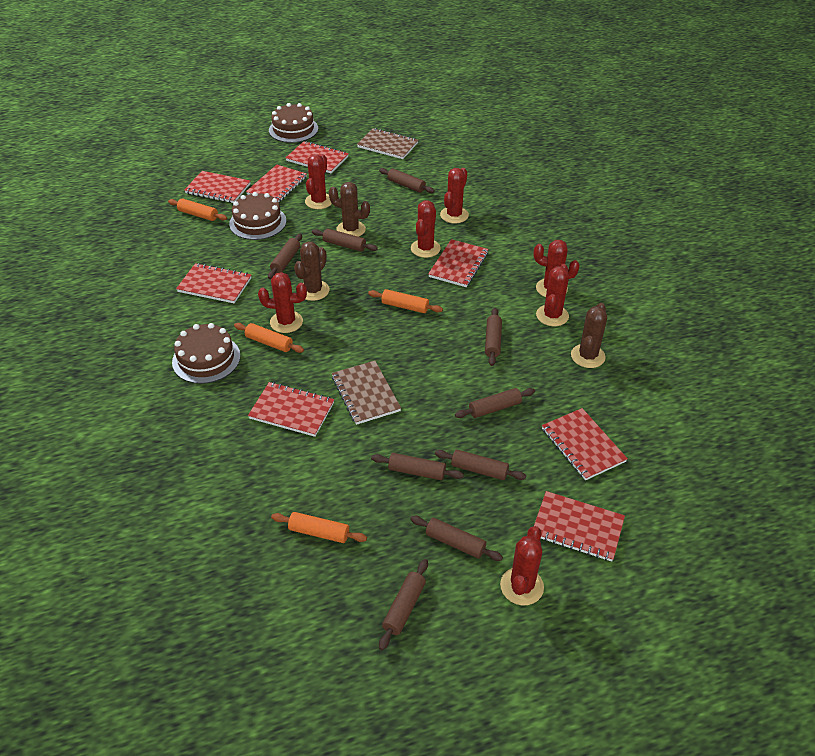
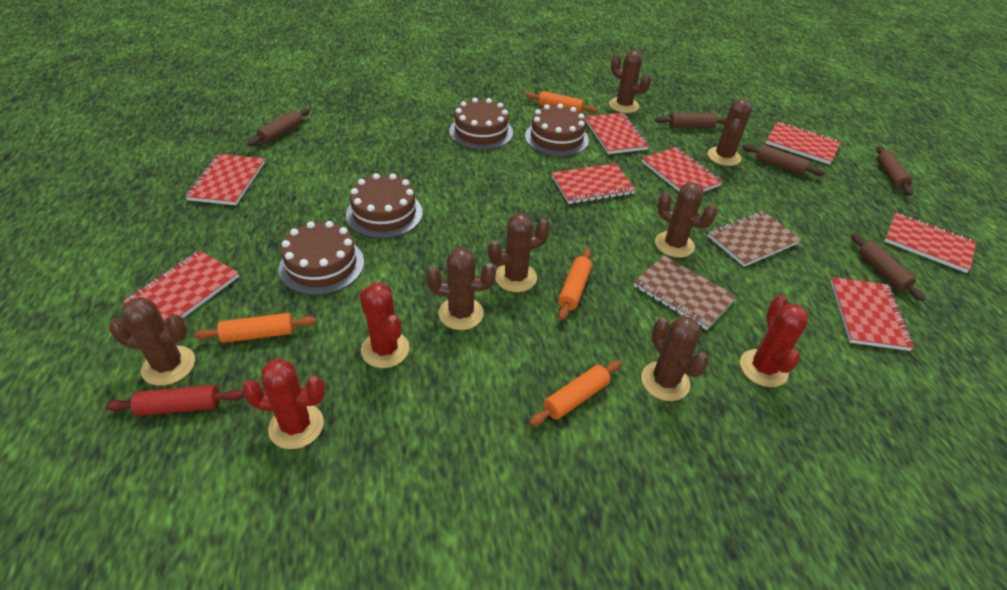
brown cactus: 3 -> 7
brown cake: 3 -> 4
brown rolling pin: 9 -> 5
red cactus: 7 -> 3
red rolling pin: 0 -> 1

